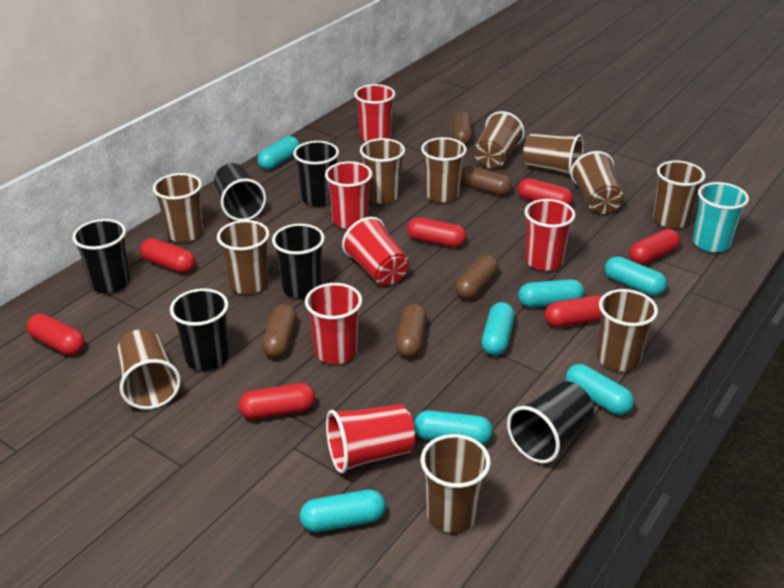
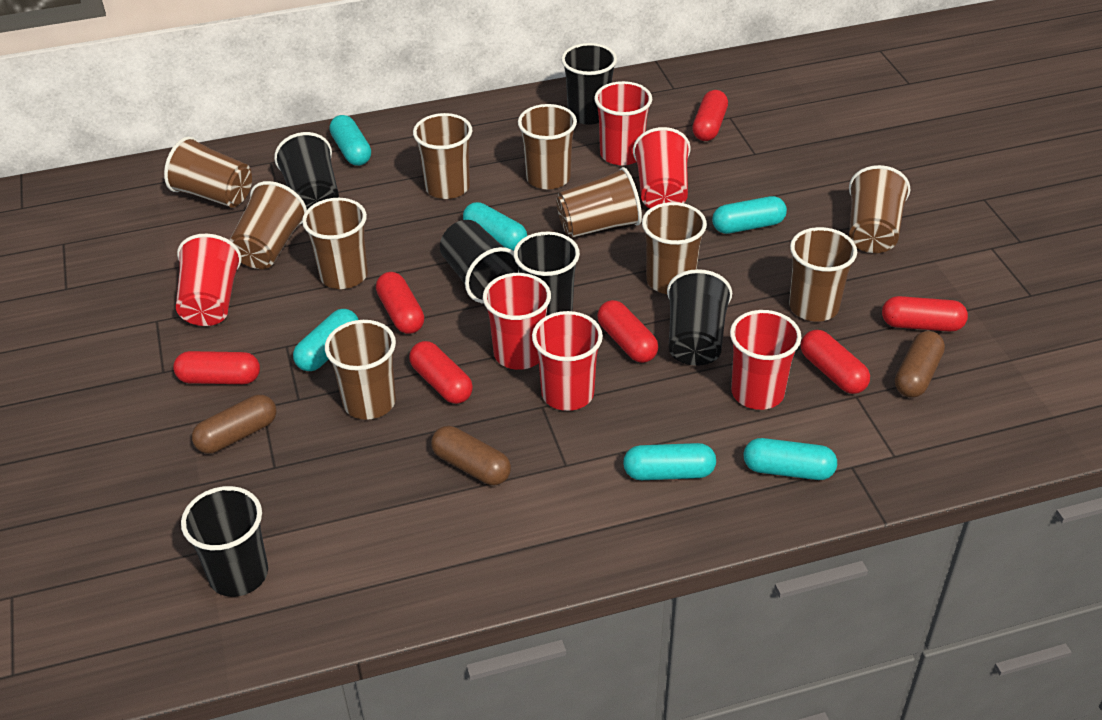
brown capsule: 5 -> 3
brown cup: 11 -> 10
turquoise capsule: 7 -> 6
turquoise cup: 1 -> 0

